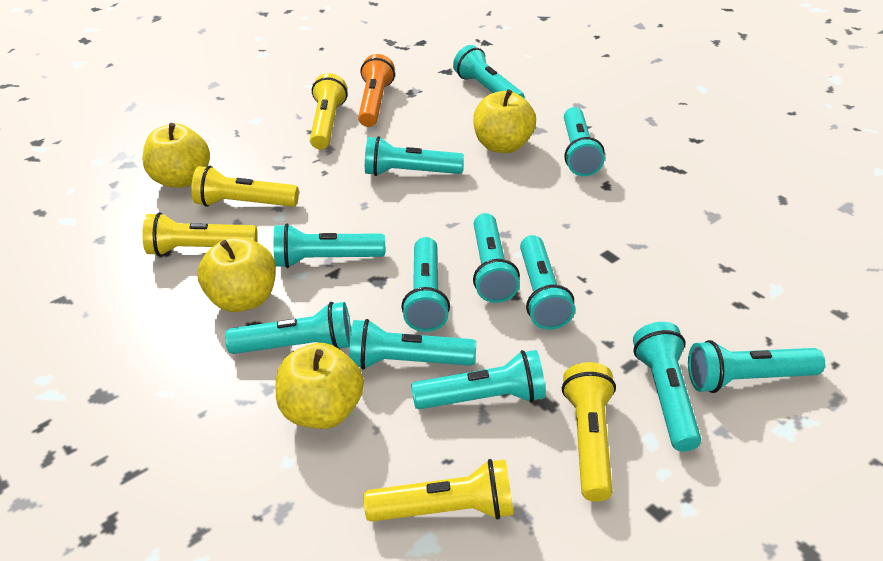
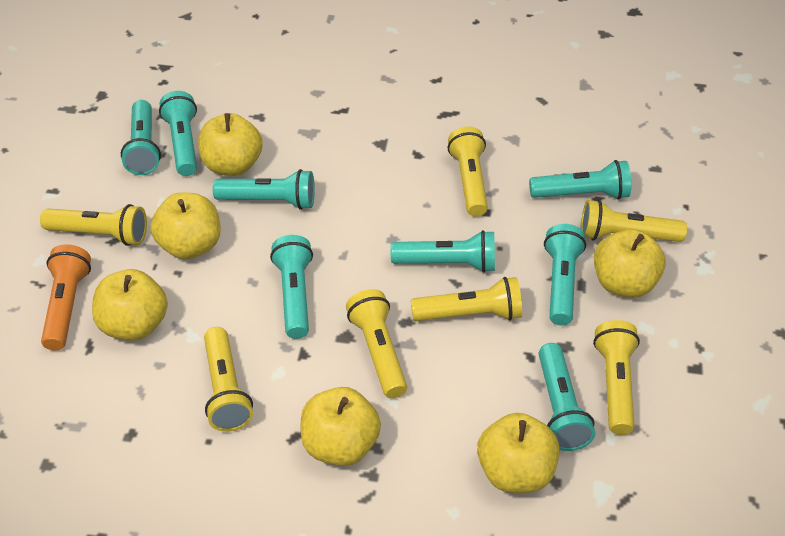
turquoise flashlight: 12 -> 8
yellow apple: 4 -> 6
yellow flashlight: 5 -> 7

